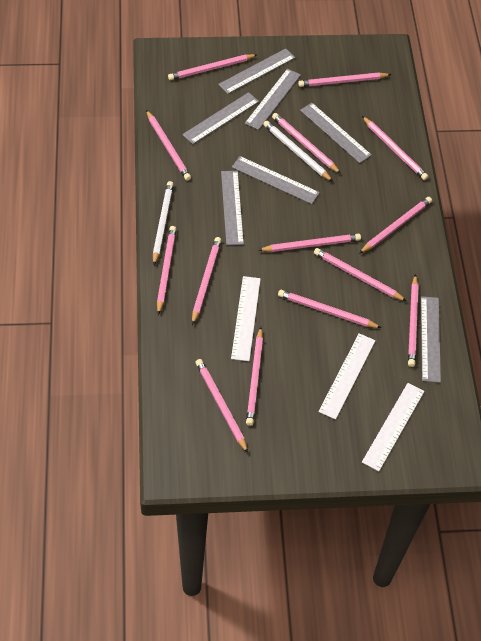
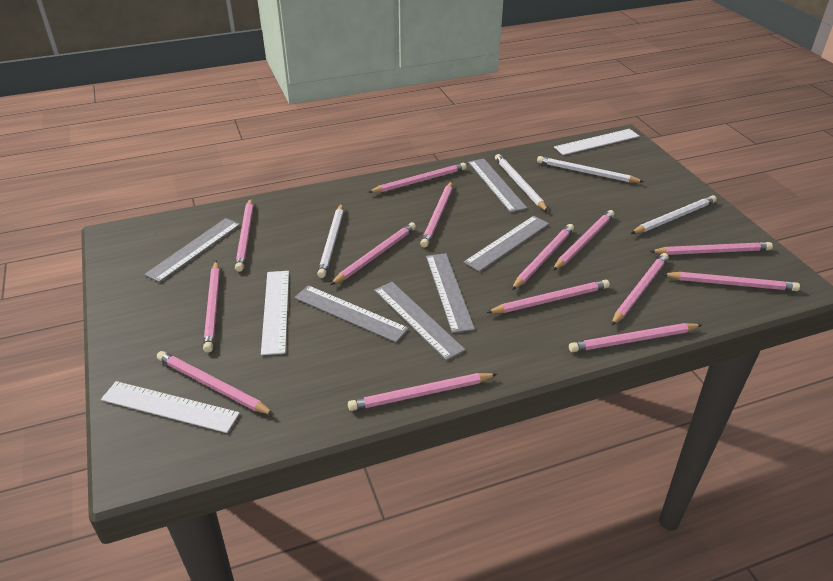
grey ruler: 7 -> 6
white pencil: 2 -> 4

